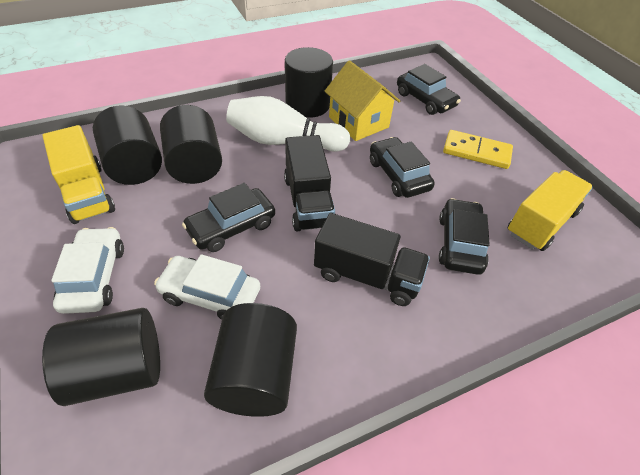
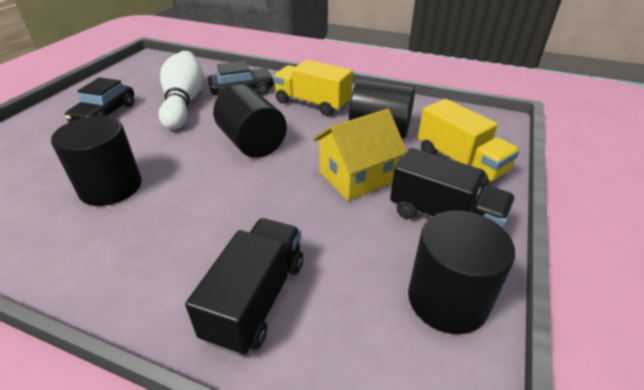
black car: 4 -> 2
black cylinder: 5 -> 4
white car: 2 -> 0
yellow domino: 1 -> 0

